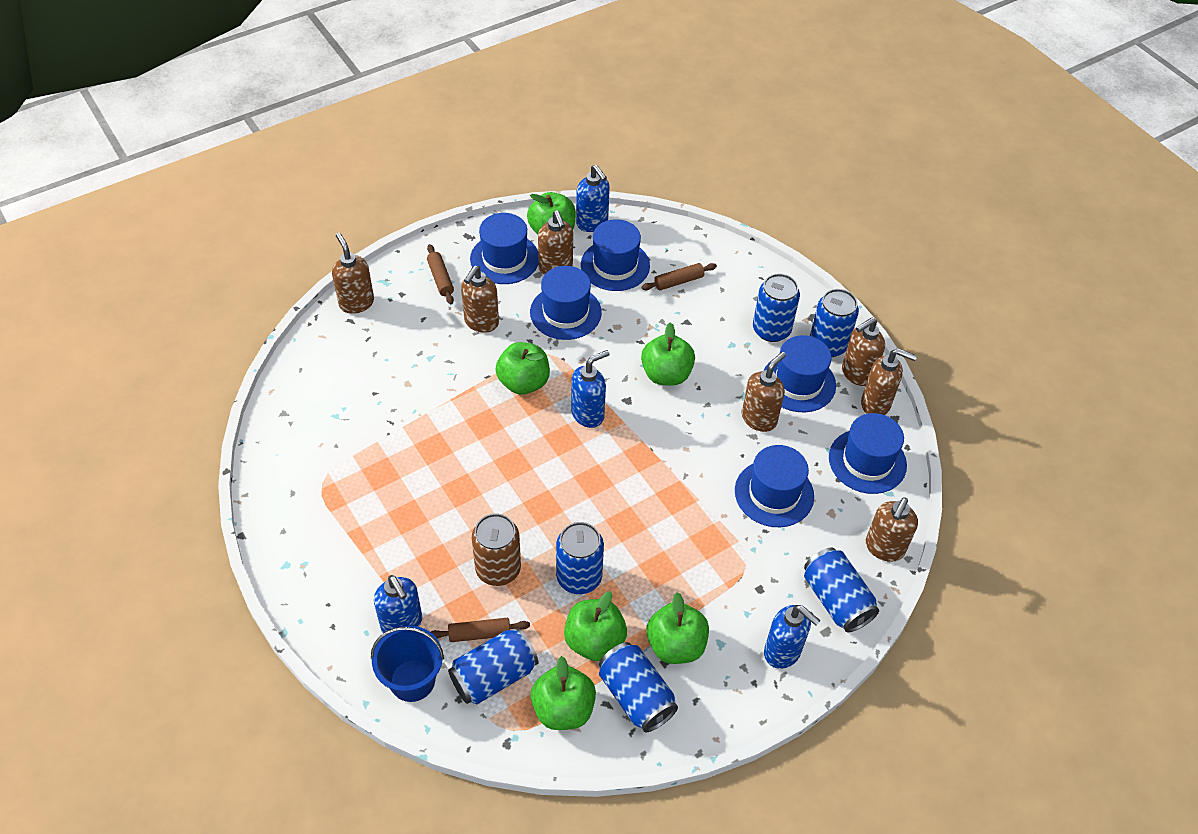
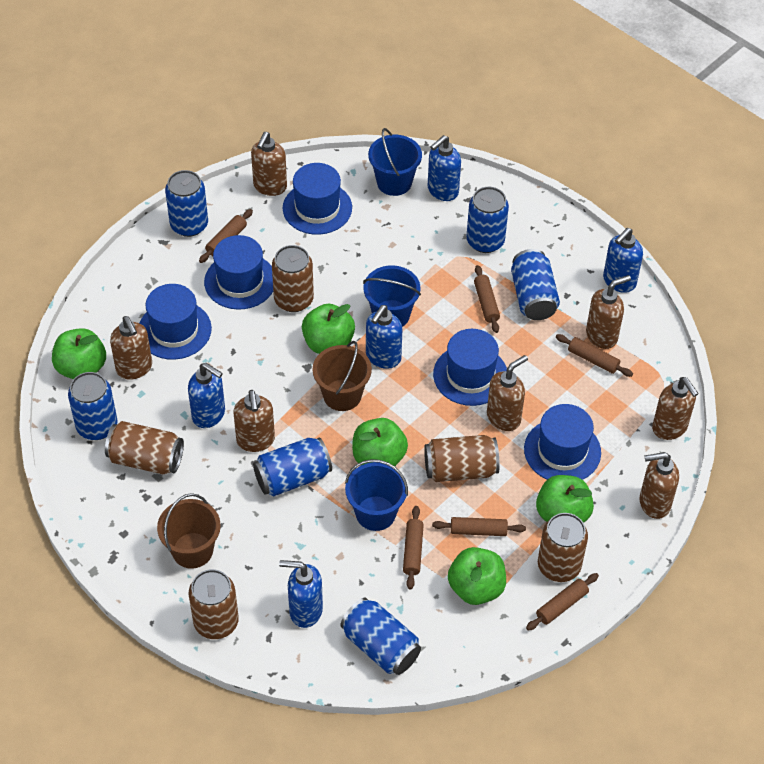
blue bucket: 1 -> 3
blue hat: 6 -> 5
blue soap dispenser: 4 -> 5
brown bucket: 0 -> 2
brown can: 1 -> 5
brown rolling pin: 3 -> 6
green apple: 6 -> 5

